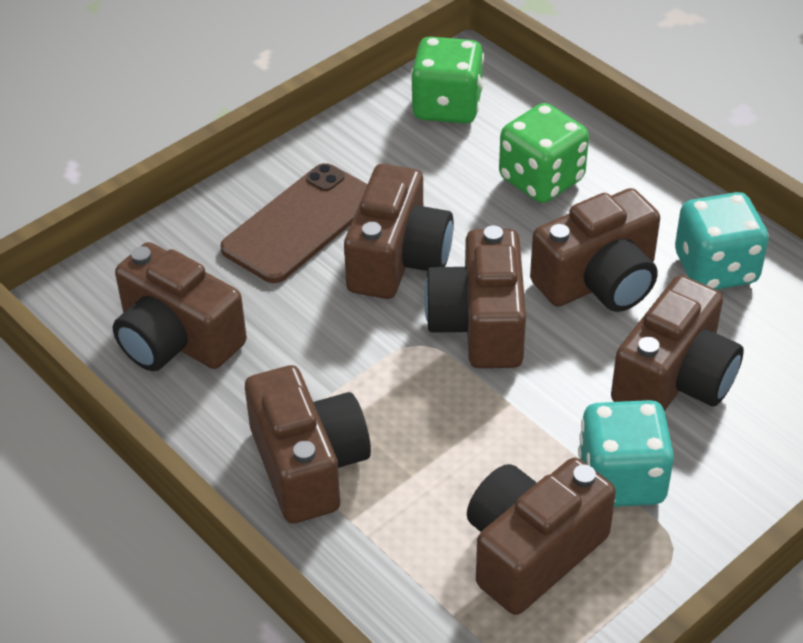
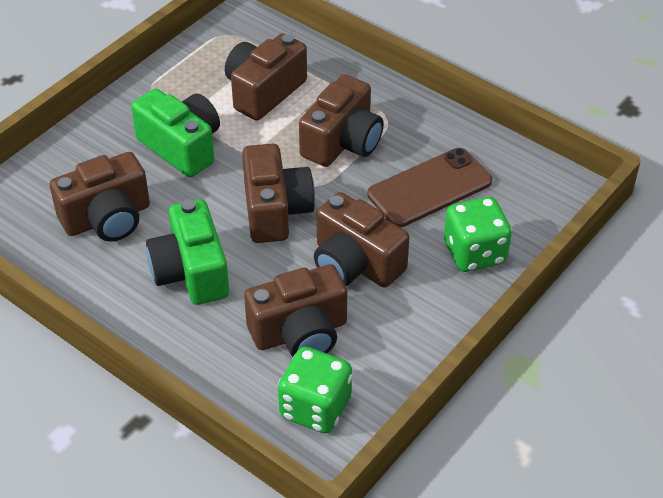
brown camera: 7 -> 6
green camera: 0 -> 2
turquoise dice: 2 -> 0

